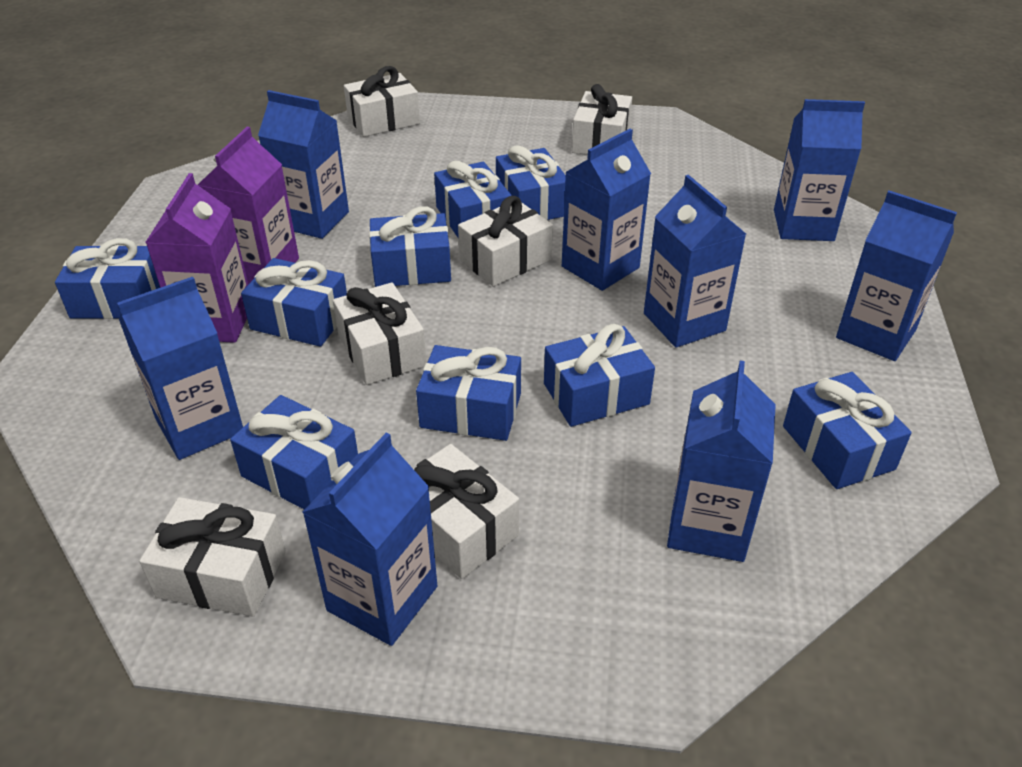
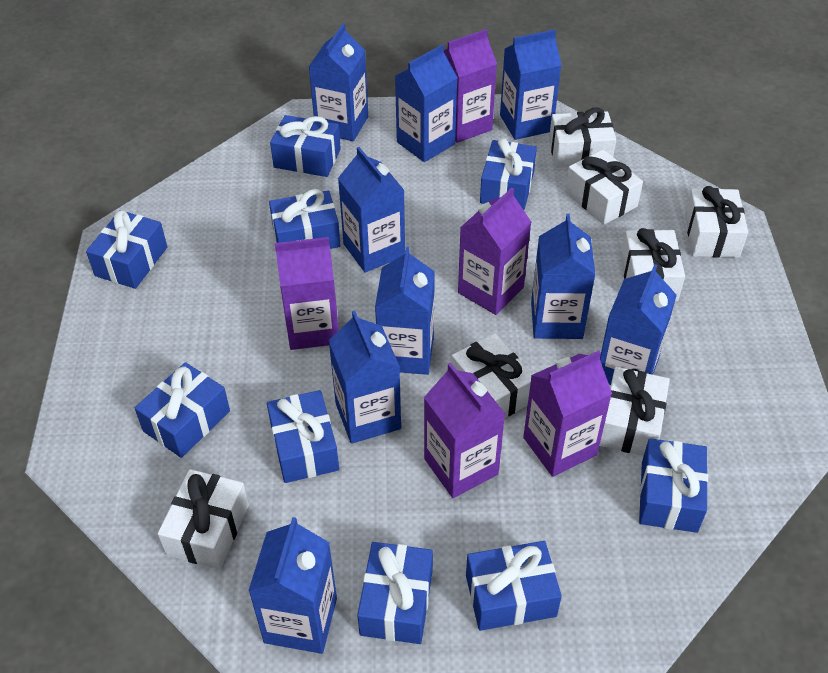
blue carton: 8 -> 9
purple carton: 2 -> 5
white gift: 6 -> 7

